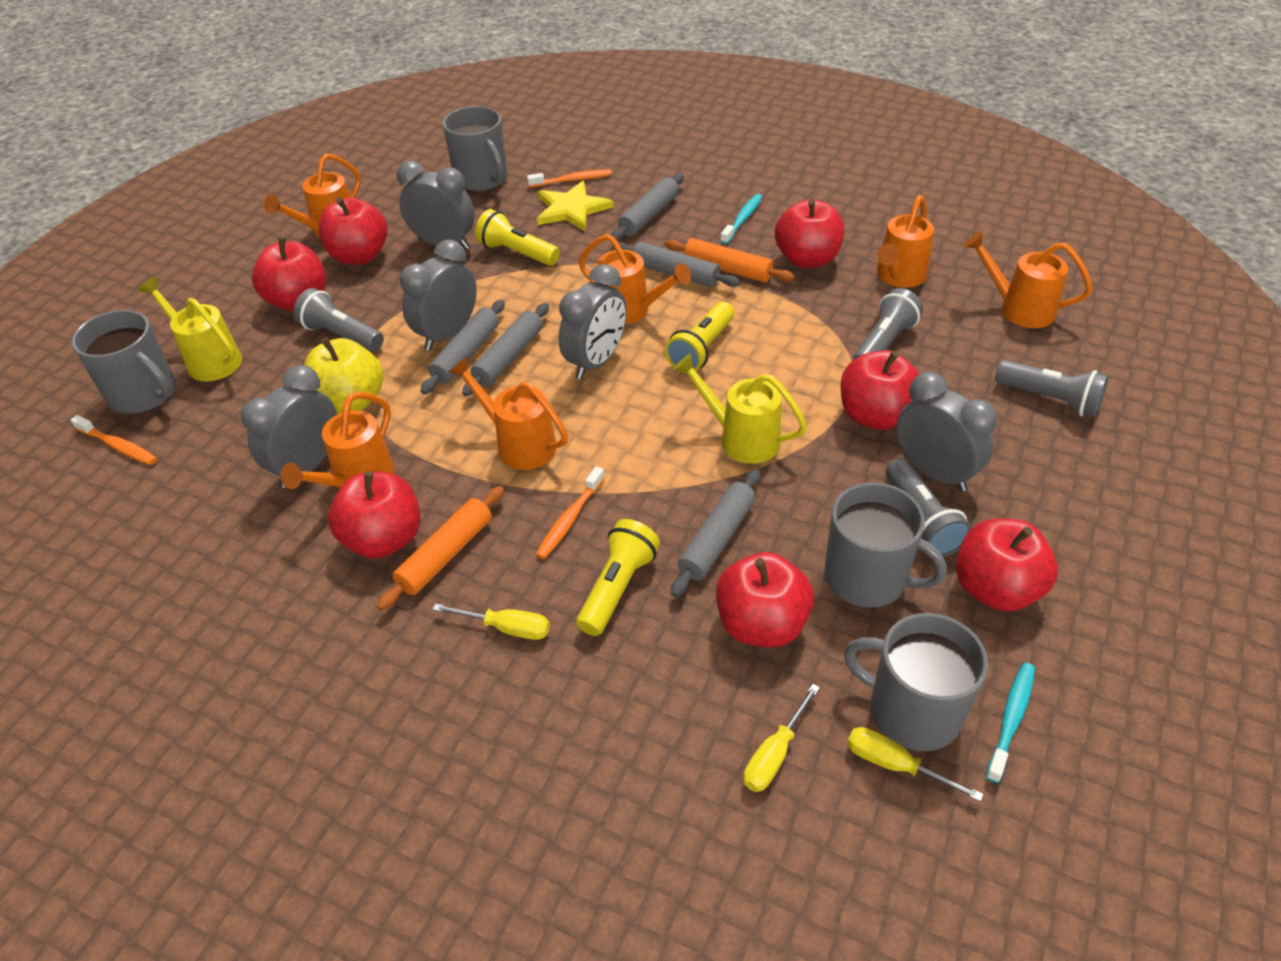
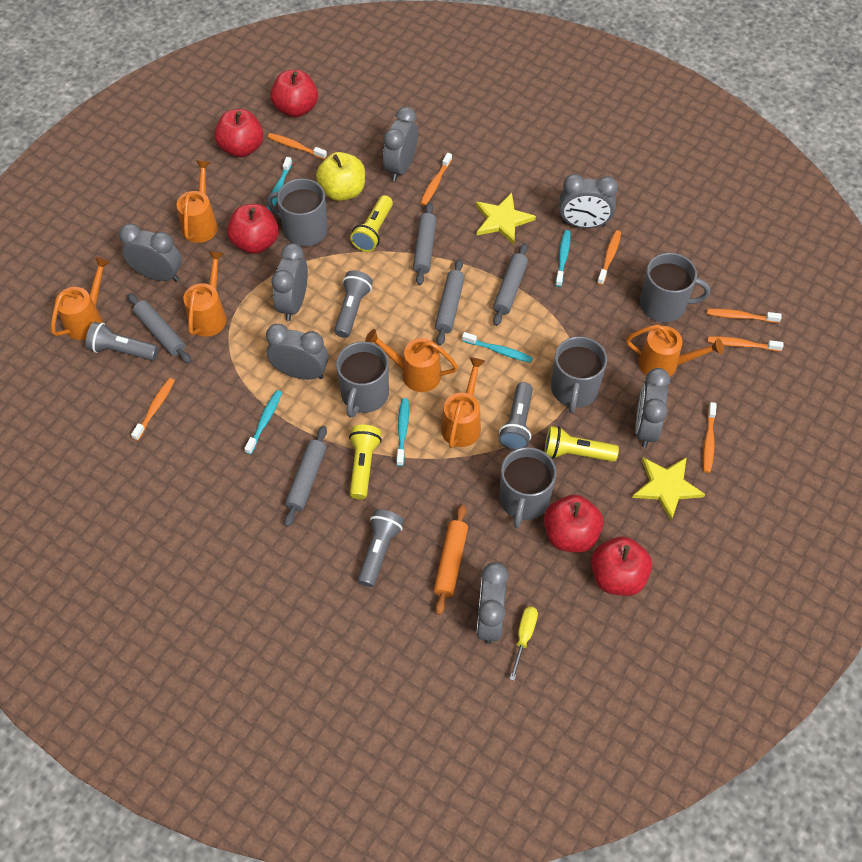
grey clock: 5 -> 7
grey mug: 4 -> 5
orange rolling pin: 2 -> 1
orange toothbrush: 3 -> 7
red apple: 7 -> 5
turquoise toothbrush: 2 -> 5
yellow screwdriver: 3 -> 1
yellow star: 1 -> 2
yellow watering can: 2 -> 0

